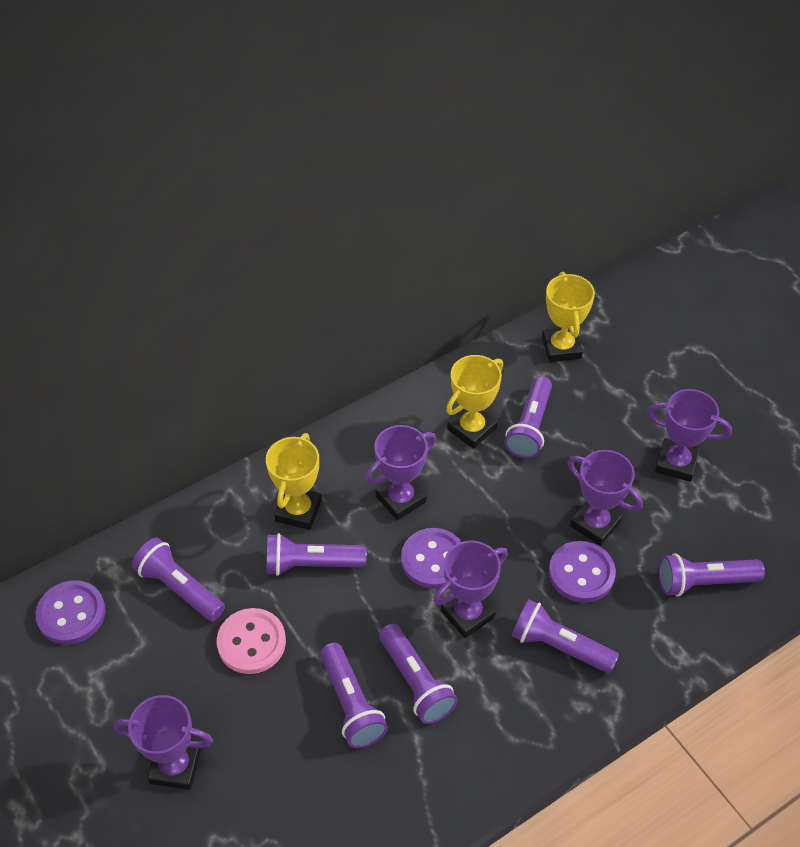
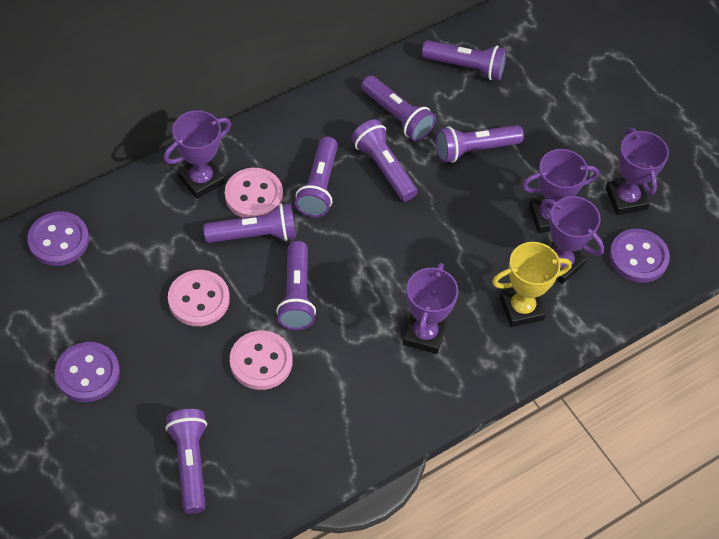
pink button: 1 -> 3
purple flashlight: 7 -> 8
yellow trophy: 3 -> 1

